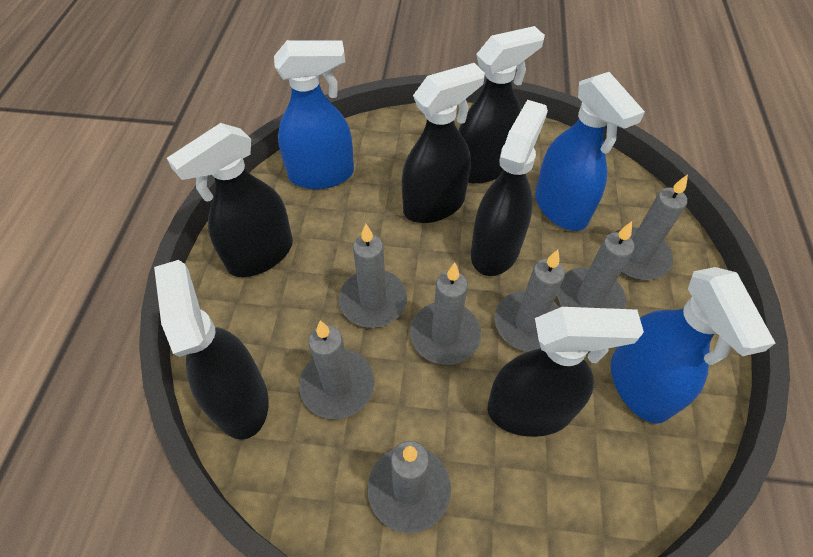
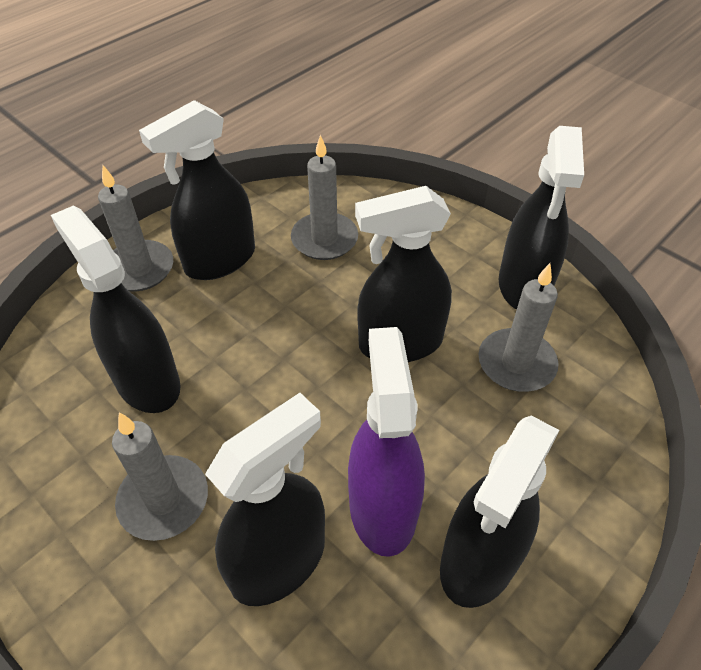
blue spray bottle: 3 -> 0
grey candle: 7 -> 4
purple spray bottle: 0 -> 1

